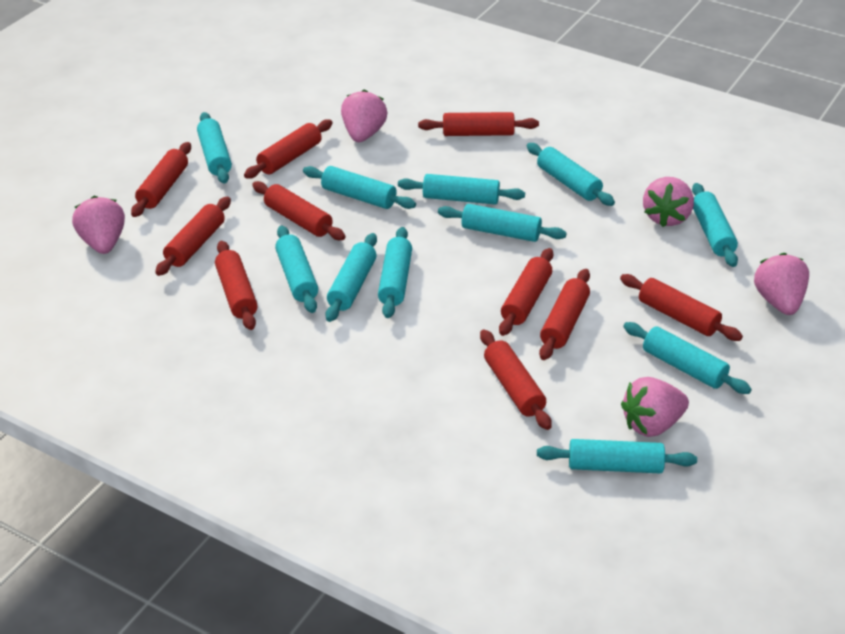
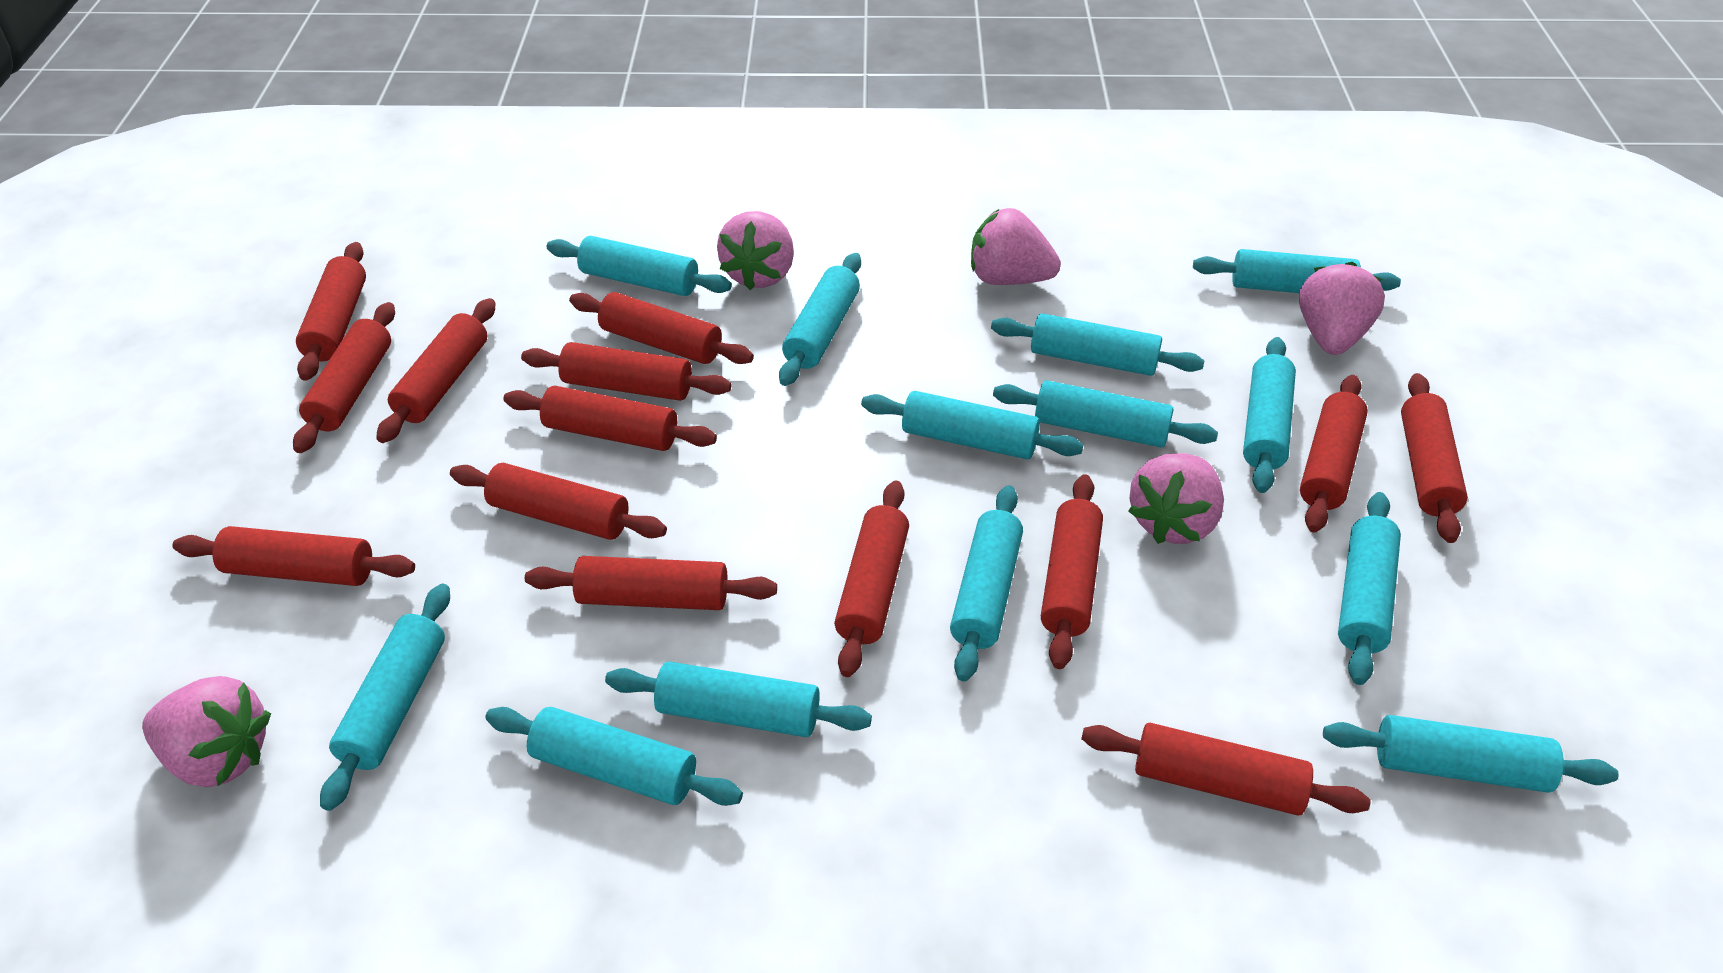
red rolling pin: 10 -> 14
turquoise rolling pin: 11 -> 13

